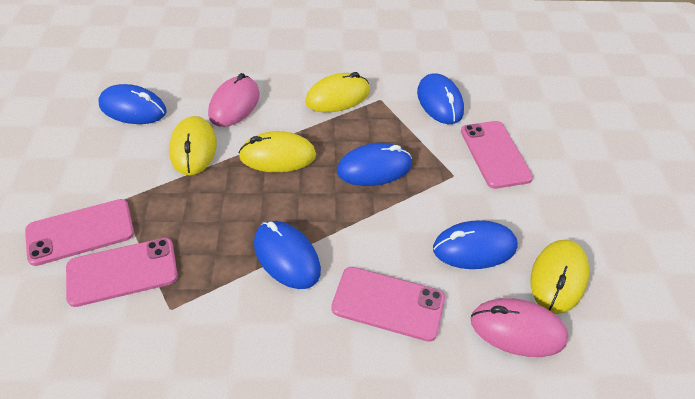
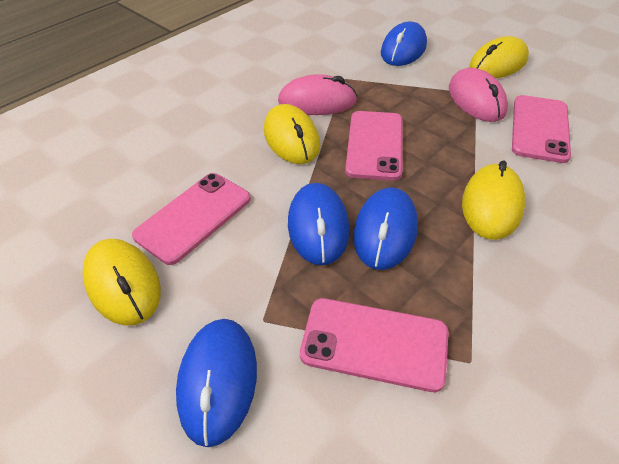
blue mouse: 5 -> 4

